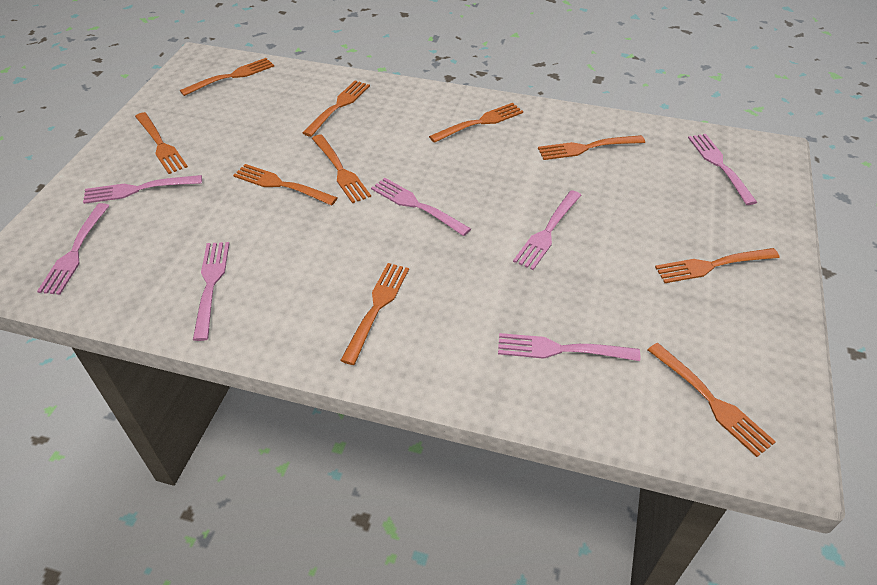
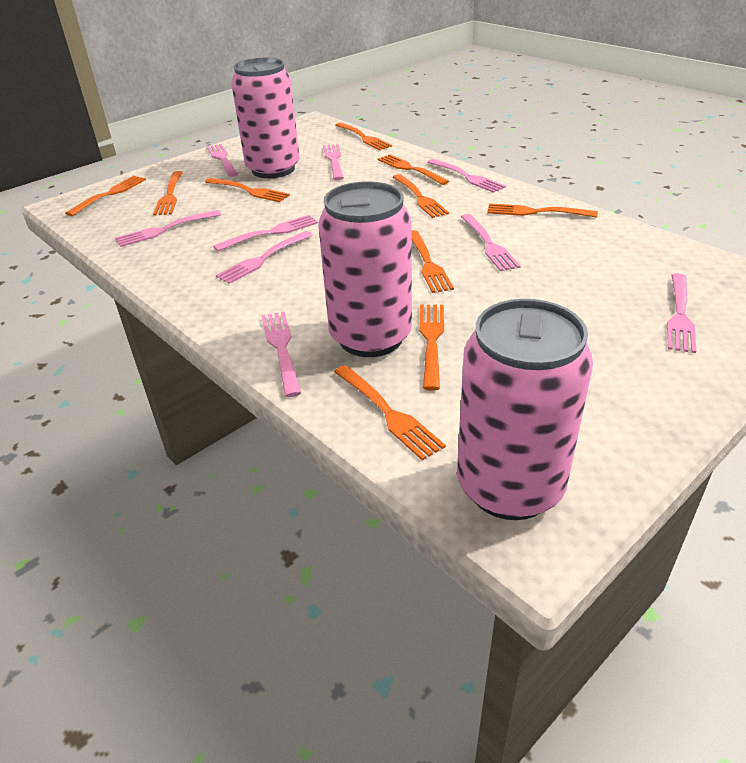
pink can: 0 -> 3
pink fork: 7 -> 9

